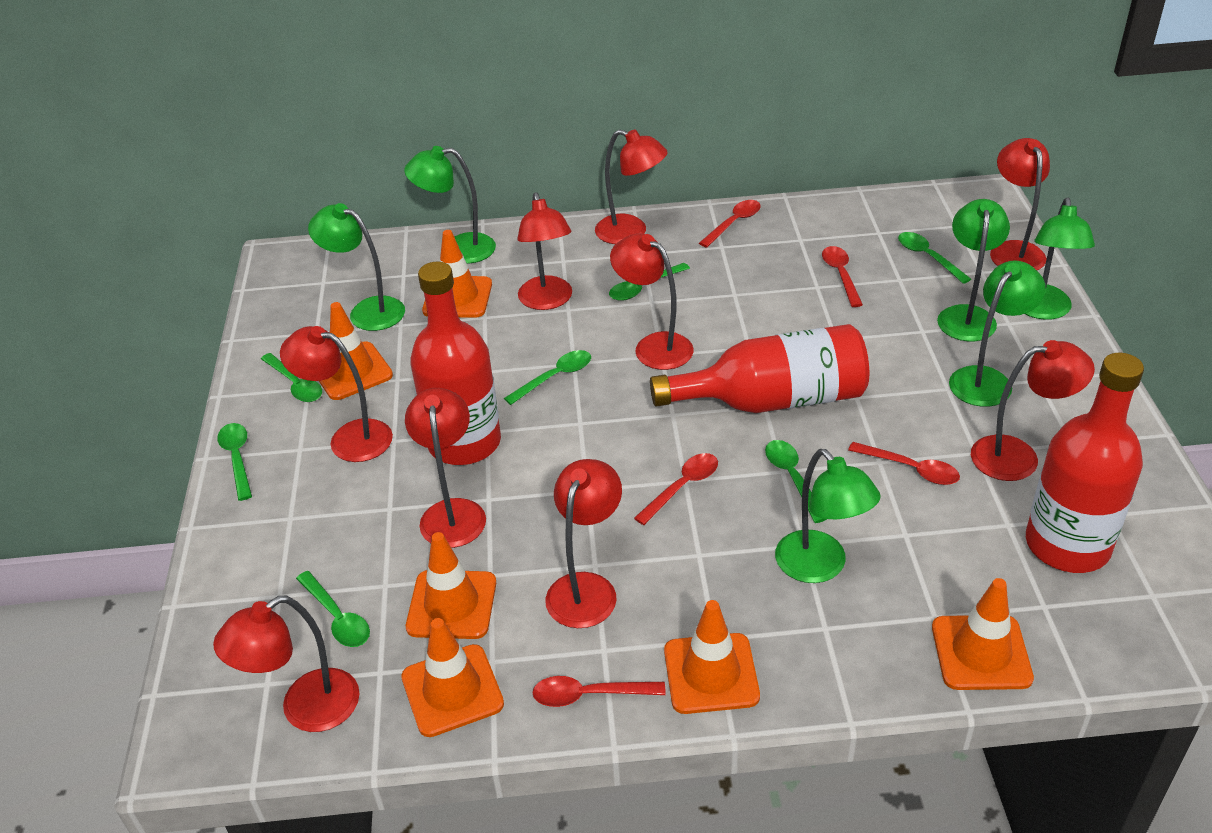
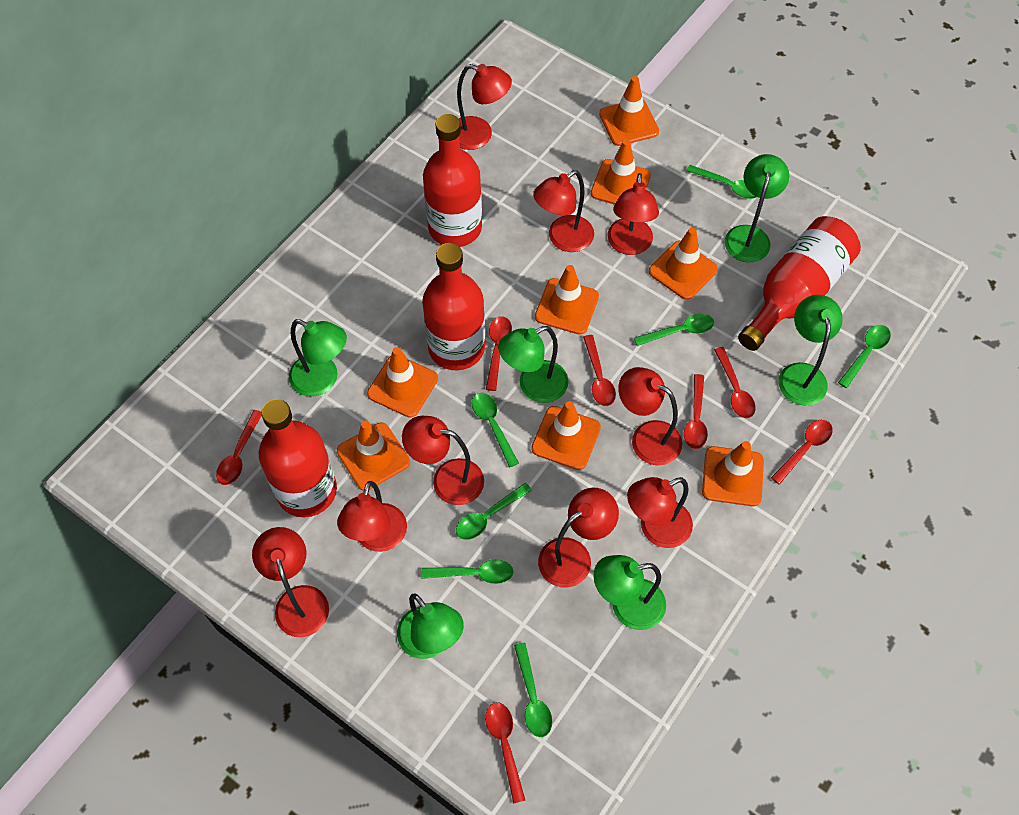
orange traffic cone: 6 -> 8
red bottle: 3 -> 4
red spoon: 5 -> 7

